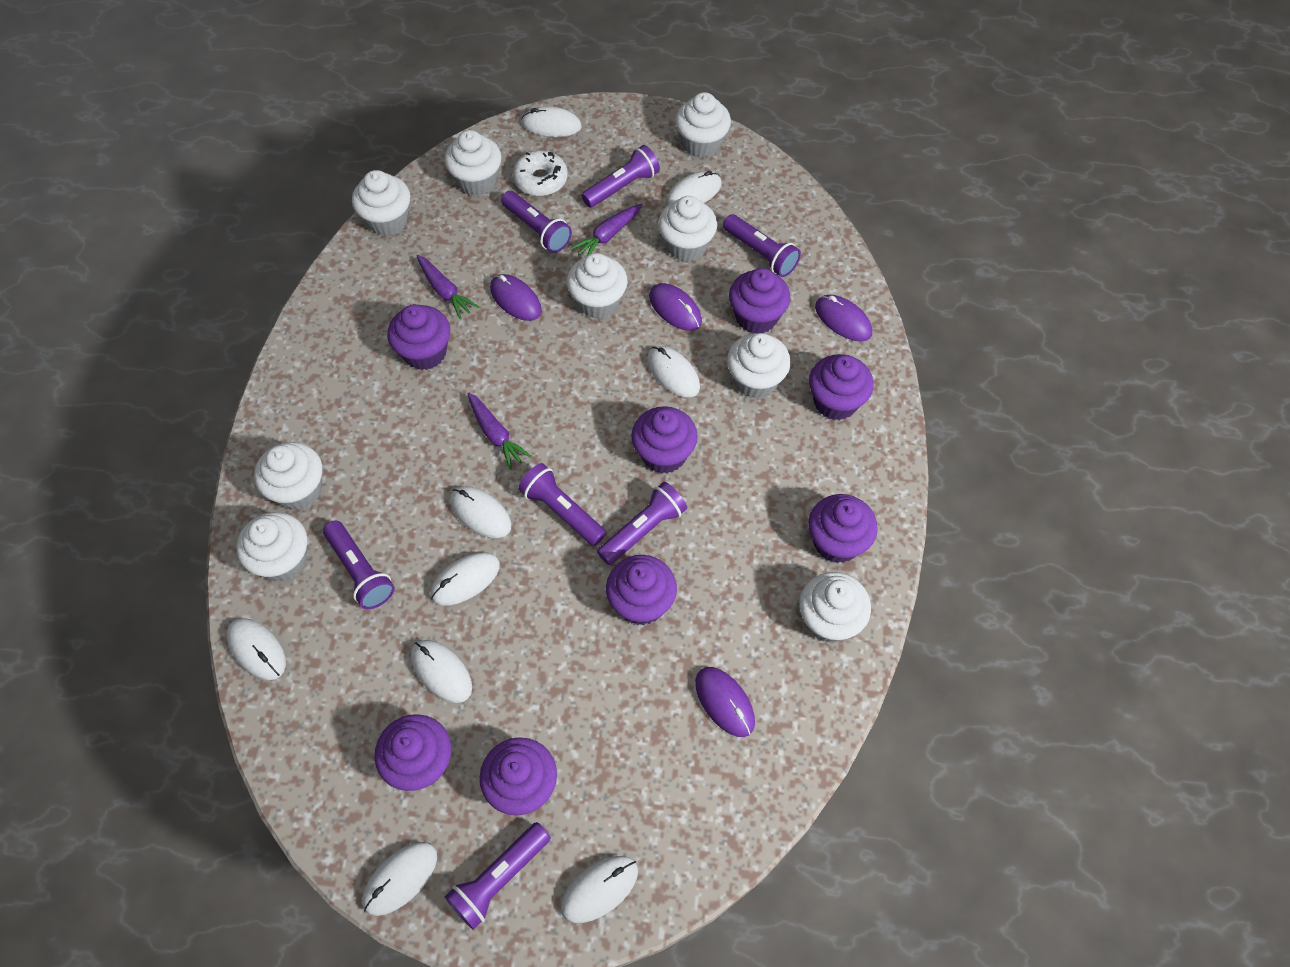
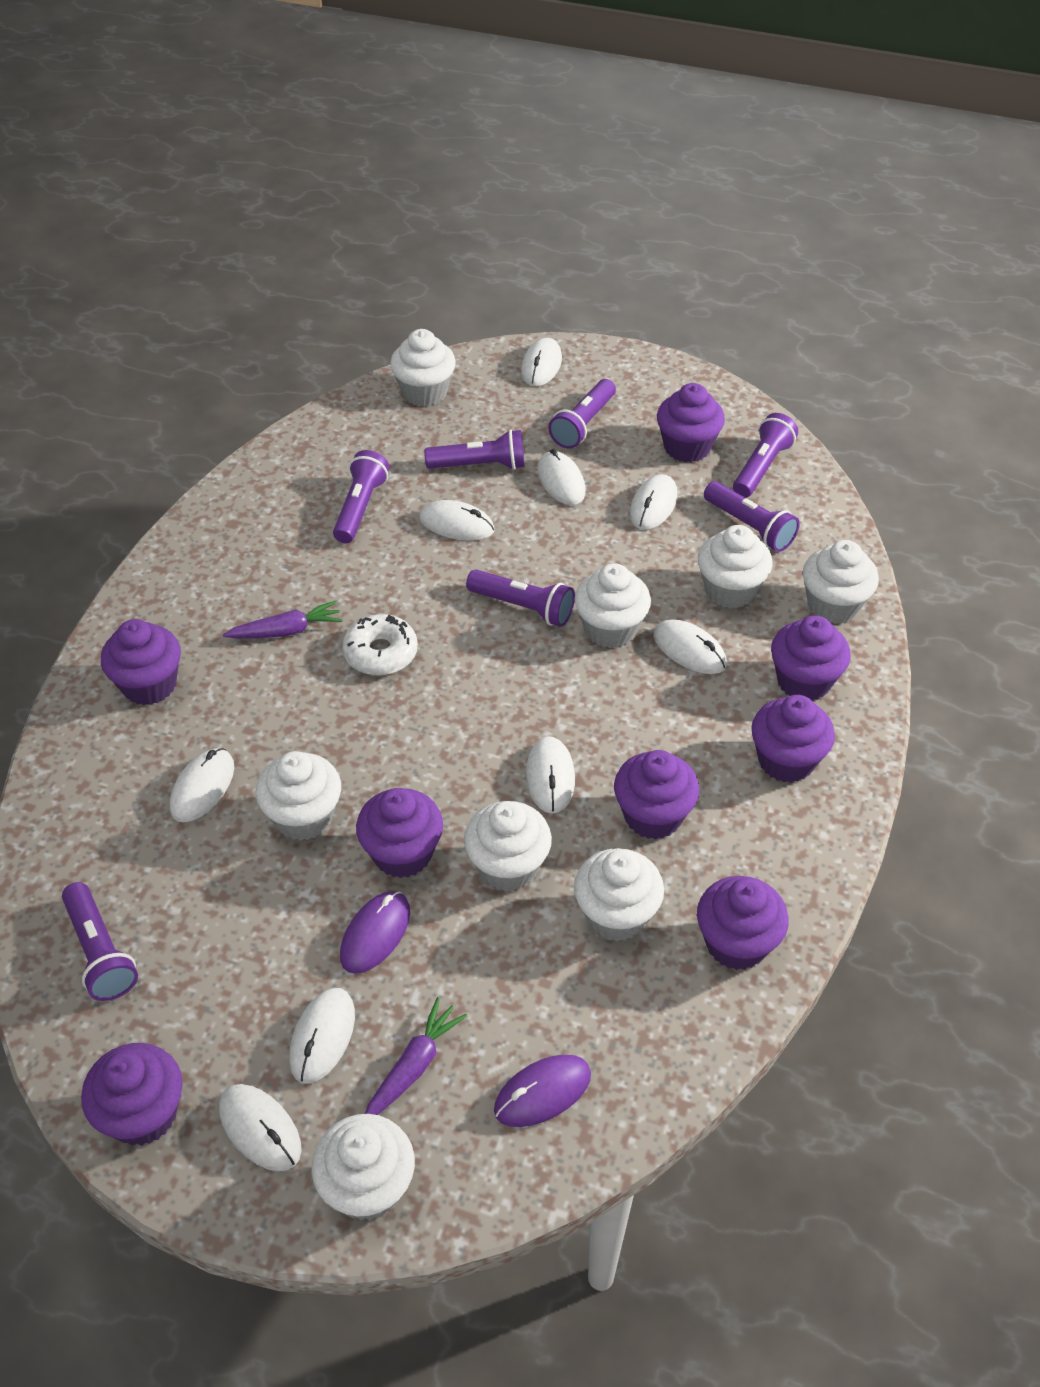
purple carrot: 3 -> 2
purple mouse: 4 -> 2
white cupcake: 9 -> 8

